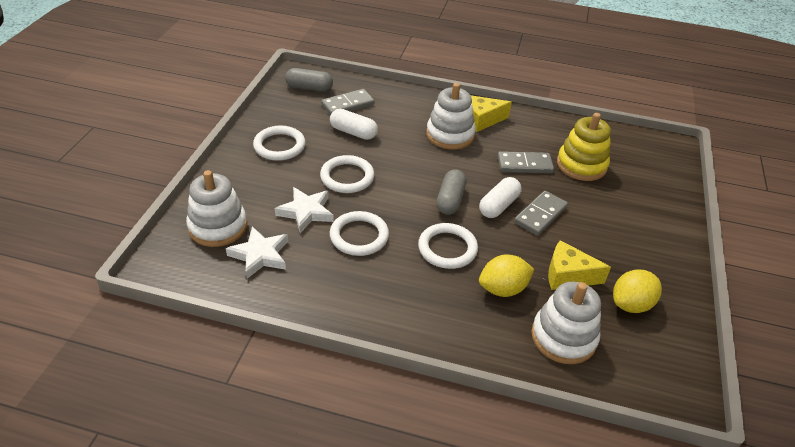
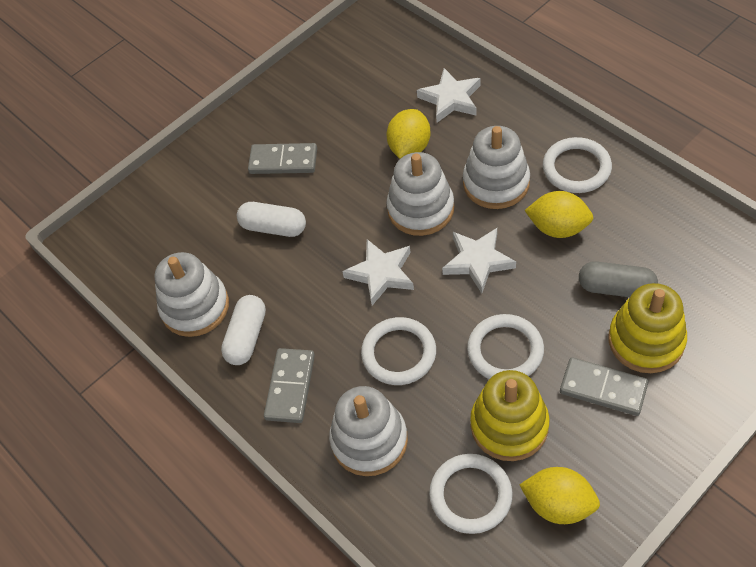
grey capsule: 2 -> 1
white stacking toy: 3 -> 4
white star: 2 -> 3
yellow cheese: 2 -> 0
yellow lemon: 2 -> 3
yellow stacking toy: 1 -> 2

